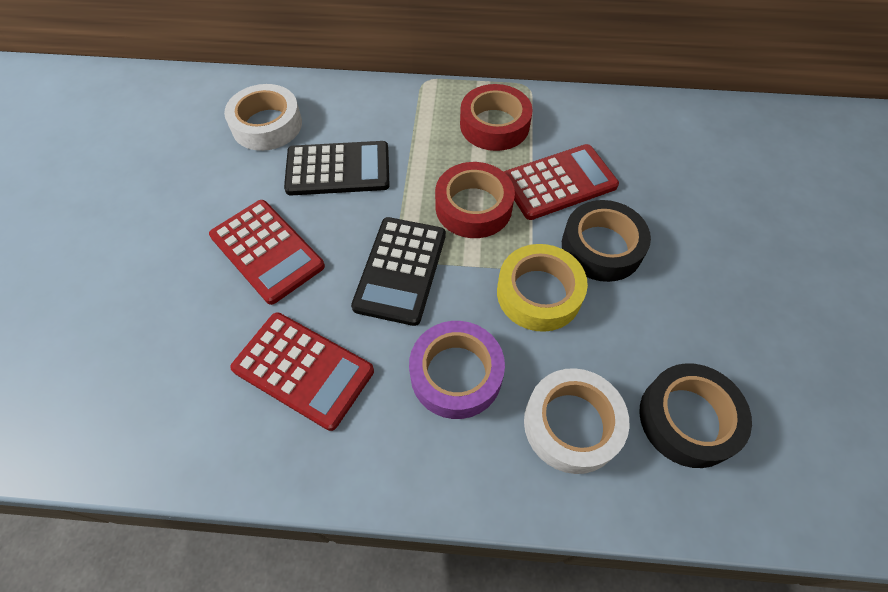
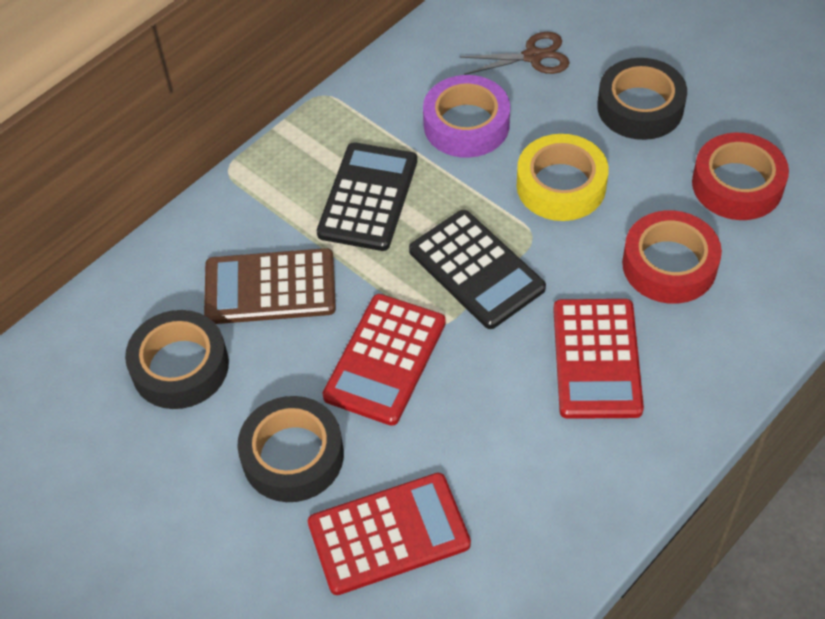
black tape: 2 -> 3
brown calculator: 0 -> 1
brown scissors: 0 -> 1
white tape: 2 -> 0

